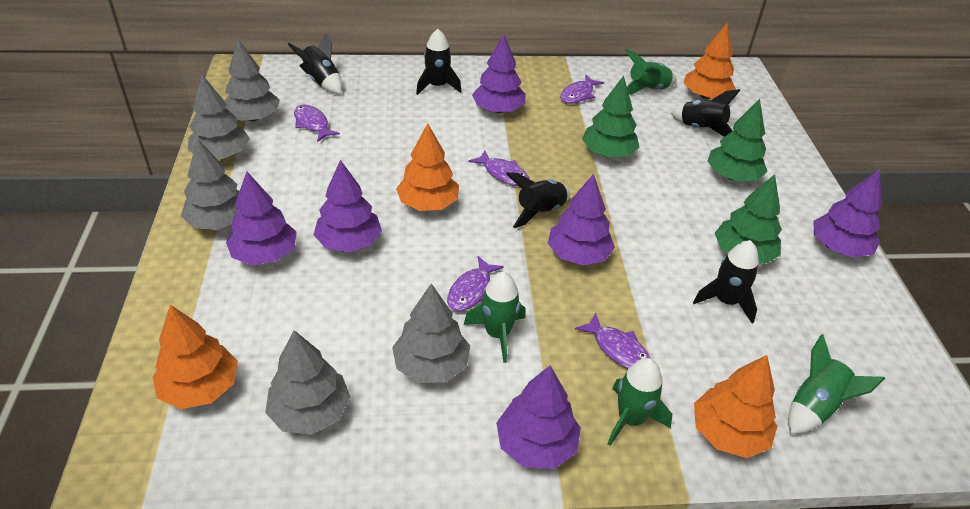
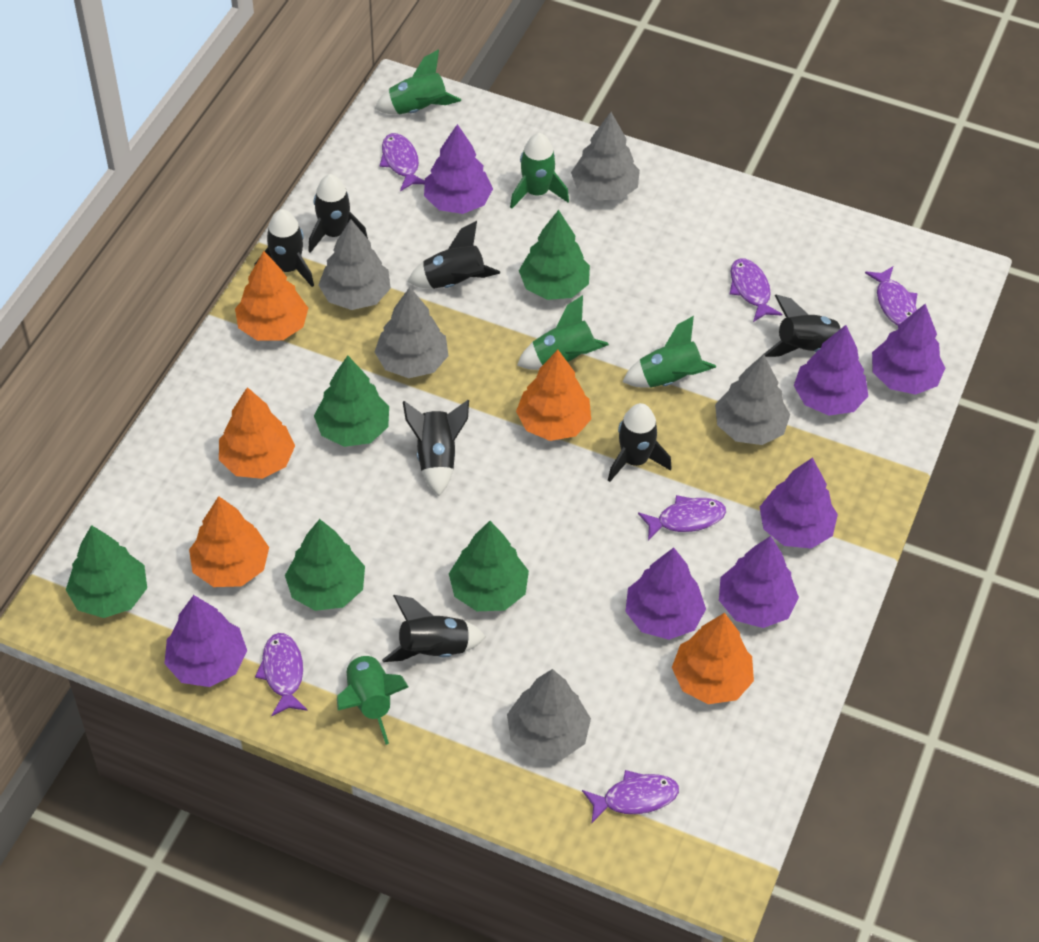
black rocket: 5 -> 7
green rocket: 4 -> 5
green tree: 3 -> 5
orange tree: 4 -> 5
purple fish: 5 -> 6
purple tree: 6 -> 7

